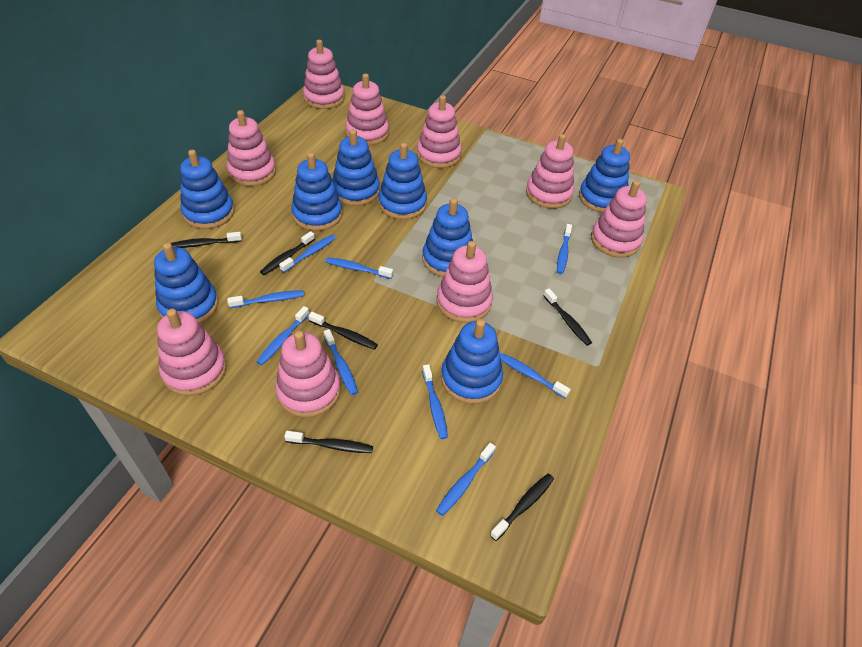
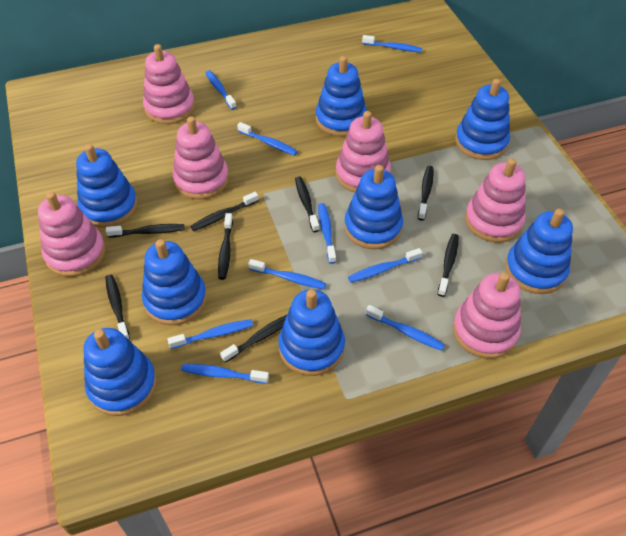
black toothbrush: 6 -> 8
pink stacking toy: 9 -> 6

